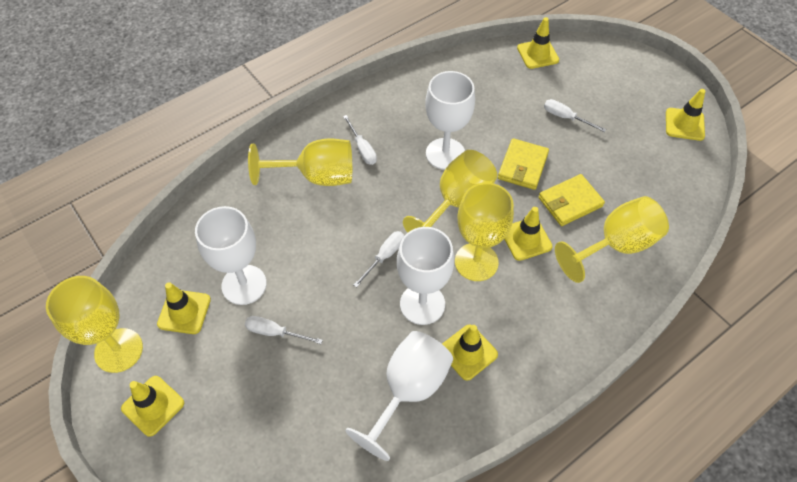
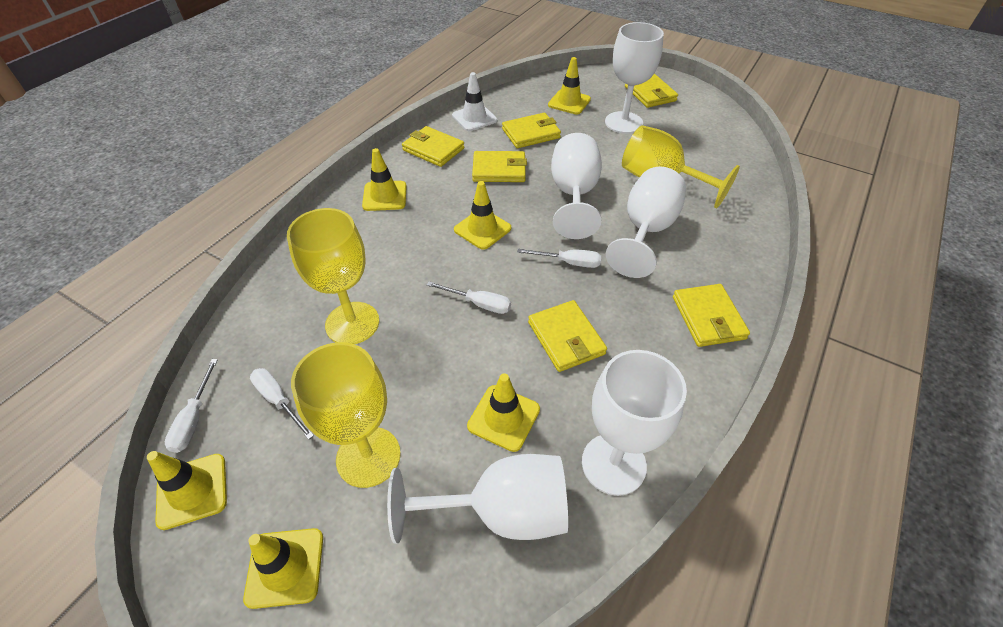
white goblet: 4 -> 5
white traffic cone: 0 -> 1
yellow goblet: 5 -> 3
yellow wallet: 2 -> 6

